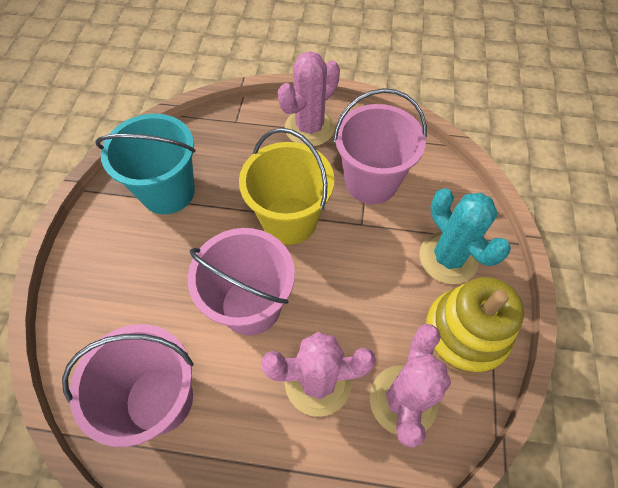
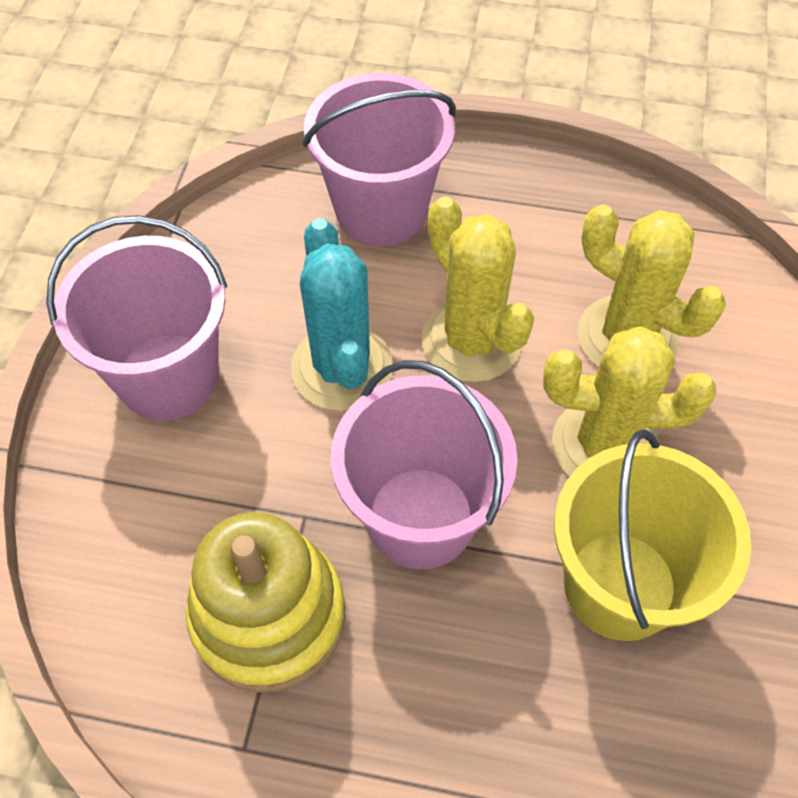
pink cactus: 3 -> 0
turquoise bucket: 1 -> 0
yellow cactus: 0 -> 3

